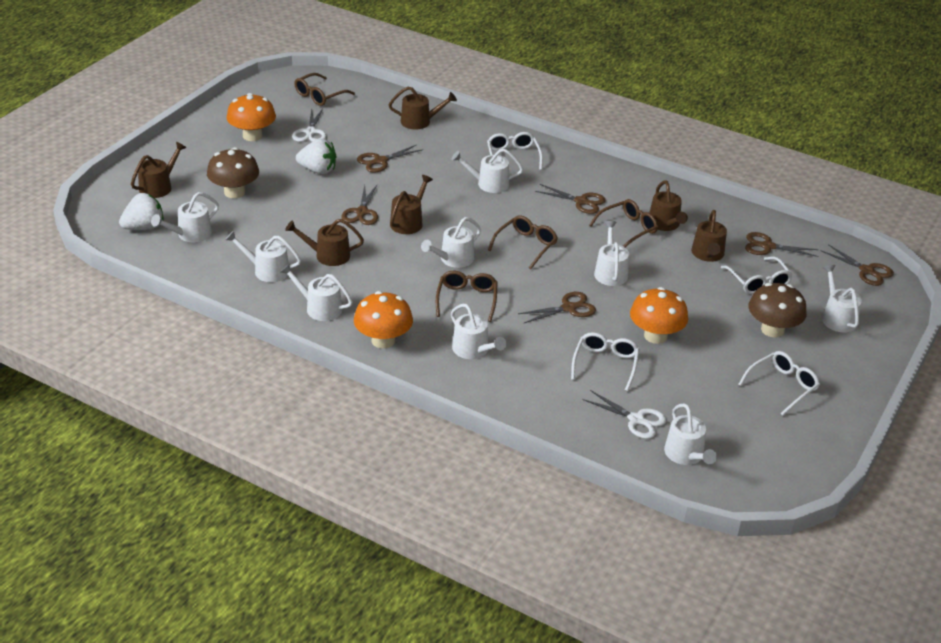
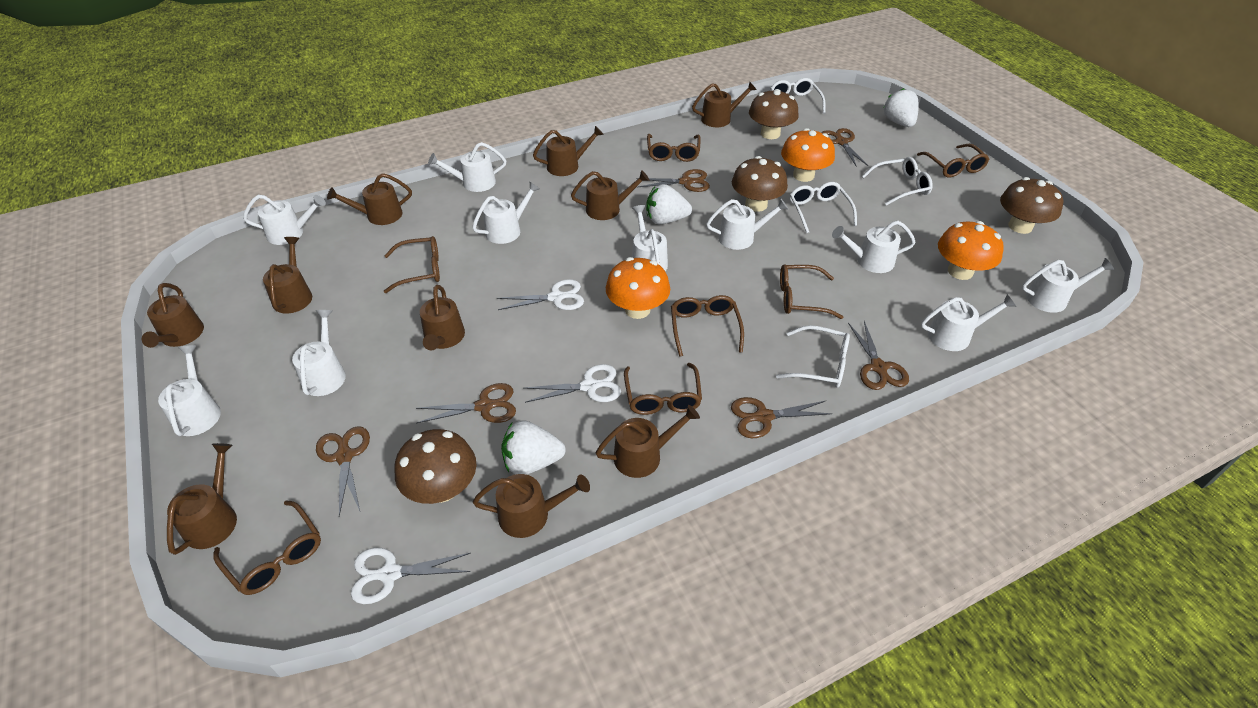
brown glasses: 4 -> 7
brown mushroom: 2 -> 4
brown watering can: 6 -> 10
white scissors: 2 -> 3
white strawberry: 2 -> 3
white watering can: 9 -> 10

